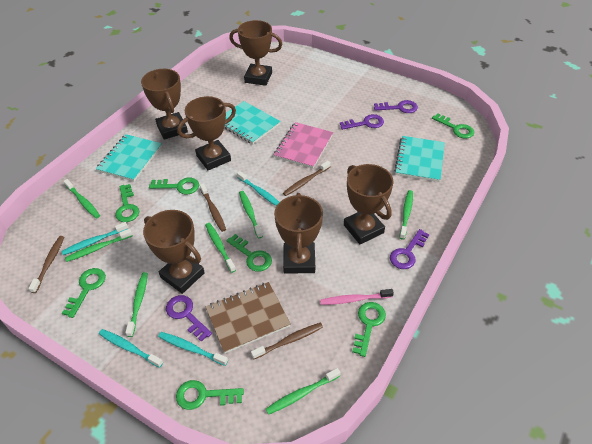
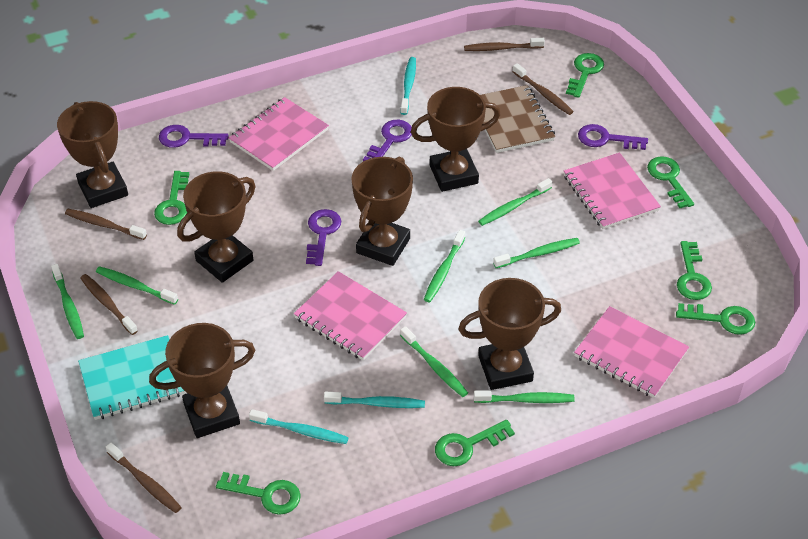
brown toothbrush: 4 -> 5
pink notebook: 1 -> 4
pink toothbrush: 1 -> 0
turquoise notebook: 3 -> 1
turquoise toothbrush: 4 -> 3

